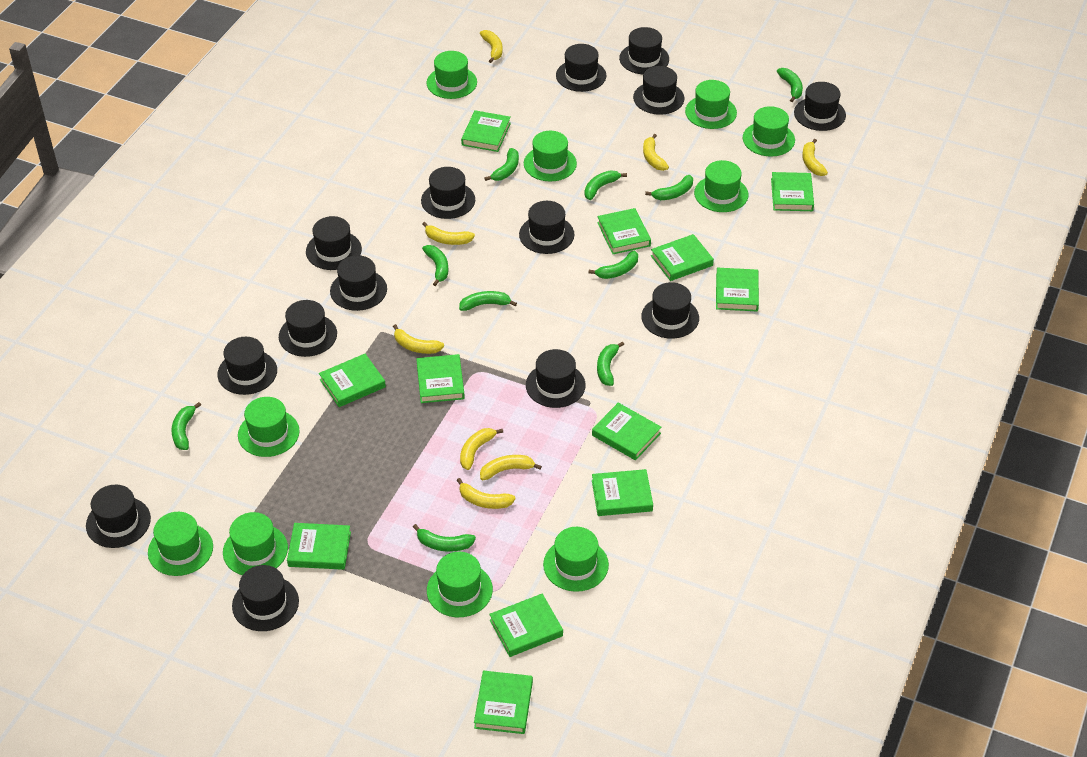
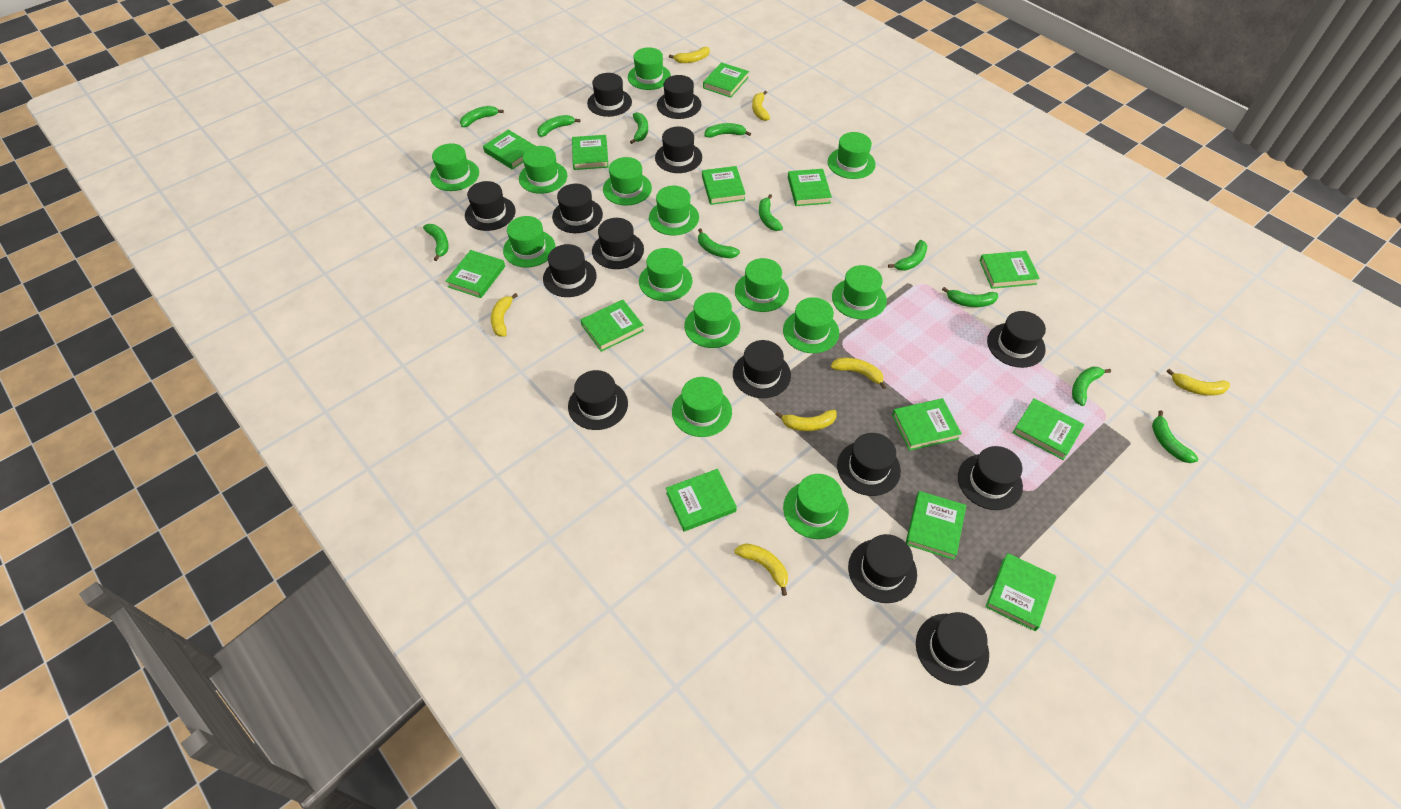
green banana: 10 -> 11
green book: 12 -> 13
green hat: 10 -> 14
yellow banana: 8 -> 7

